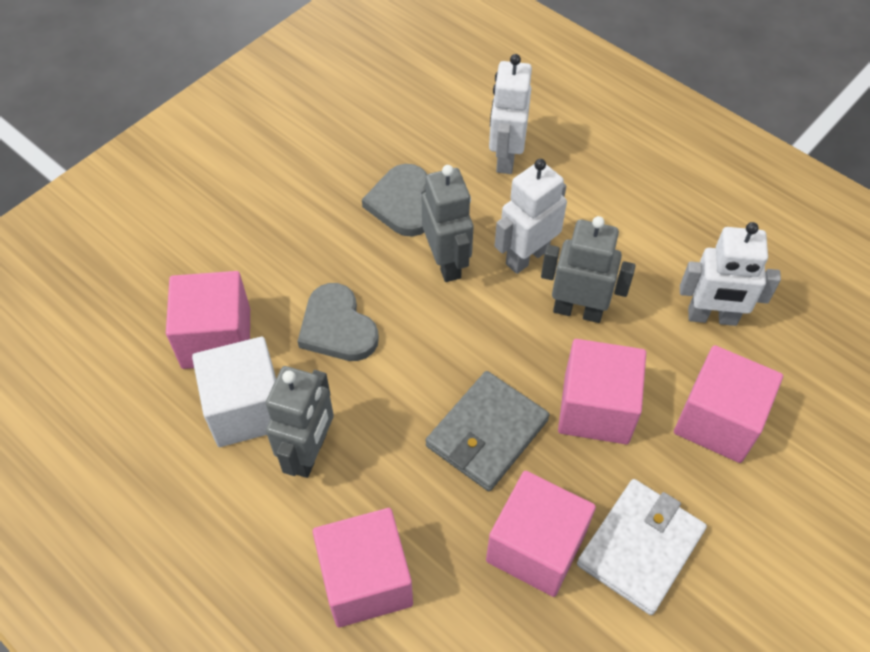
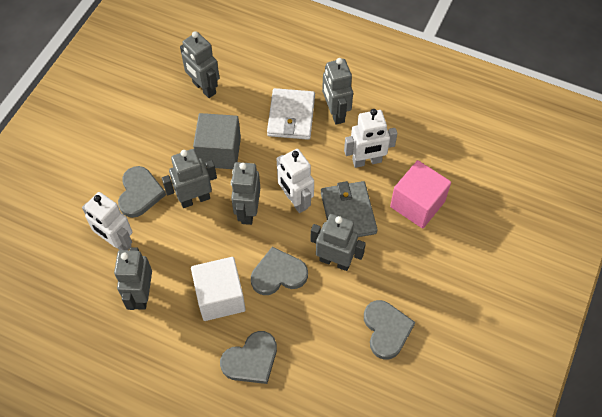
grey cube: 0 -> 1
grey heart: 2 -> 4
grey robot: 3 -> 6
pink cube: 5 -> 1

